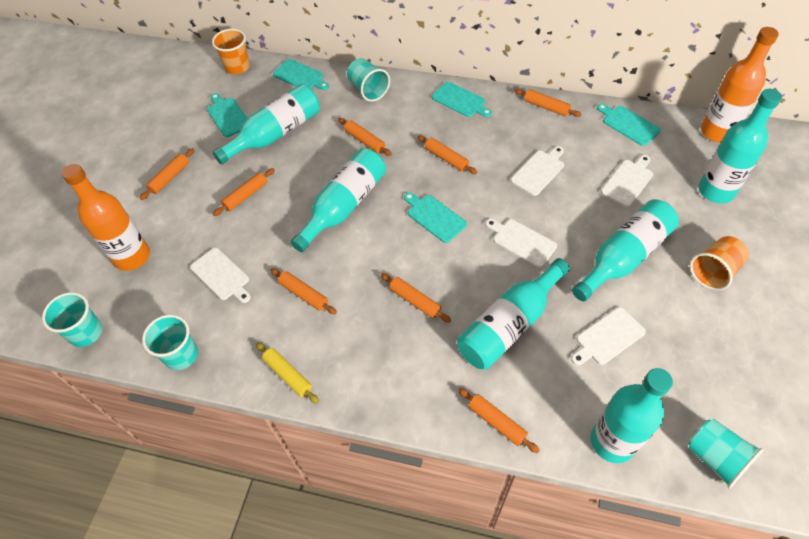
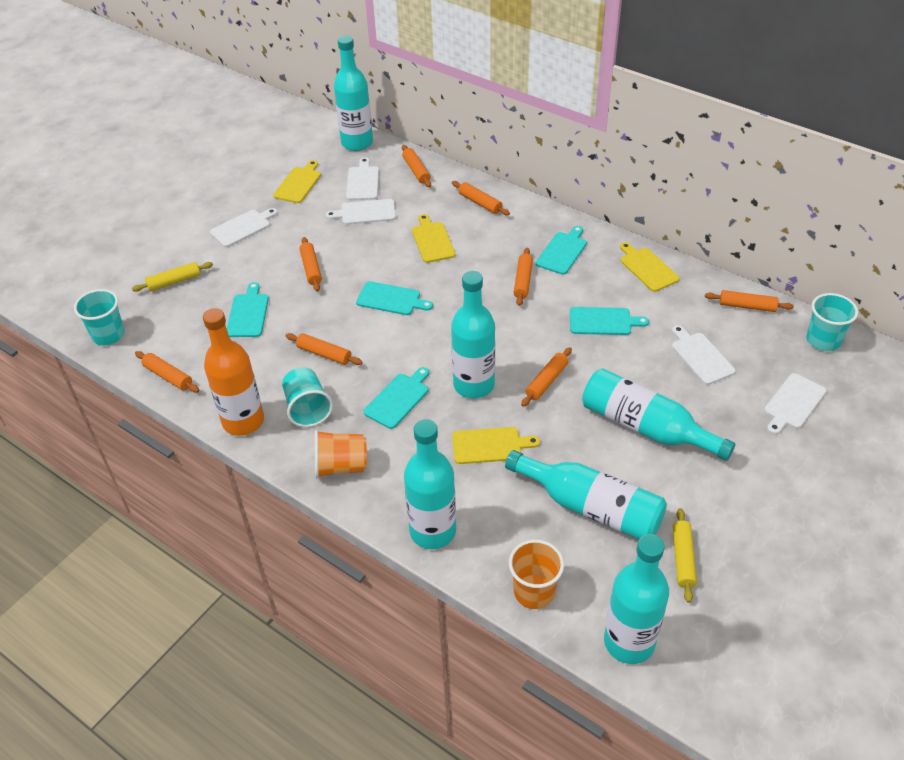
orange bottle: 2 -> 1
turquoise cup: 4 -> 3
yellow cutting board: 0 -> 4
yellow rolling pin: 1 -> 2

